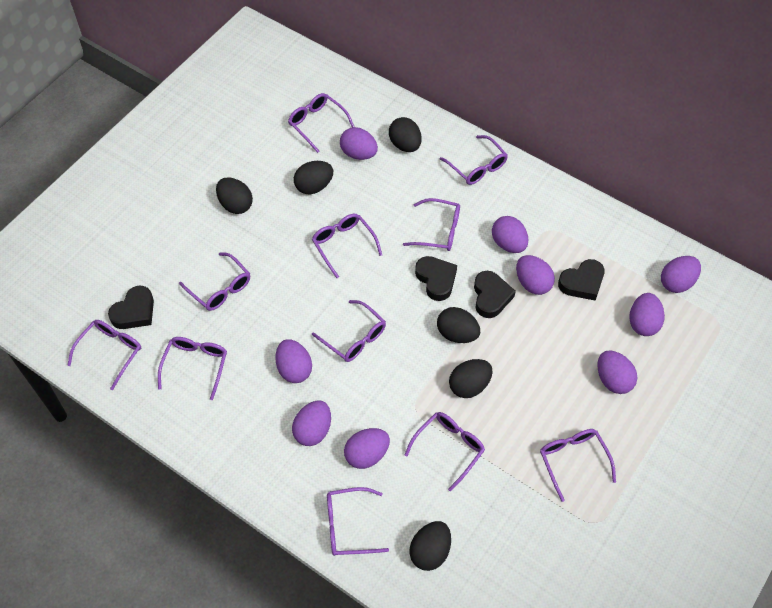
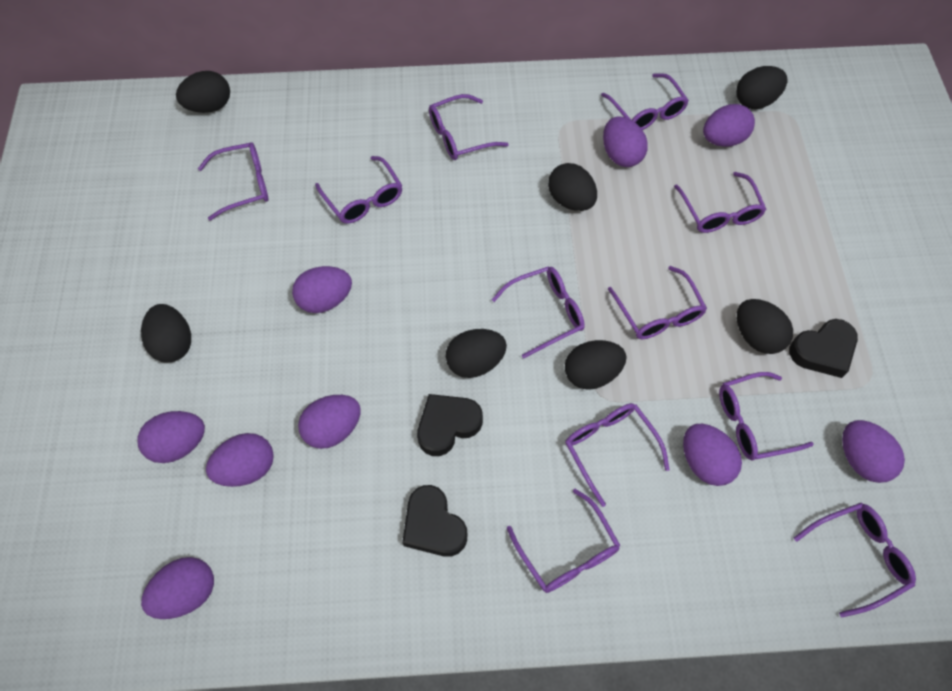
black egg: 6 -> 7
black heart: 4 -> 3

